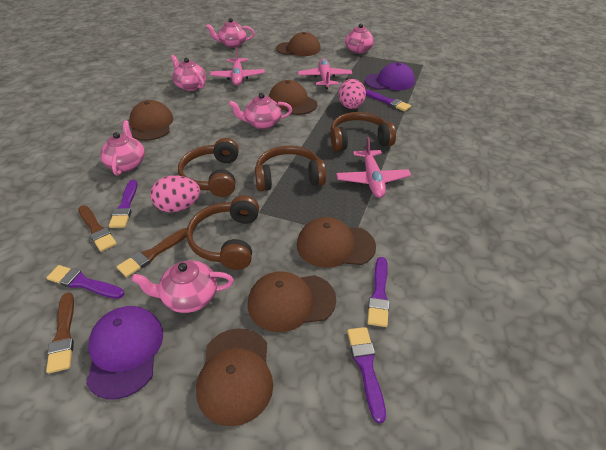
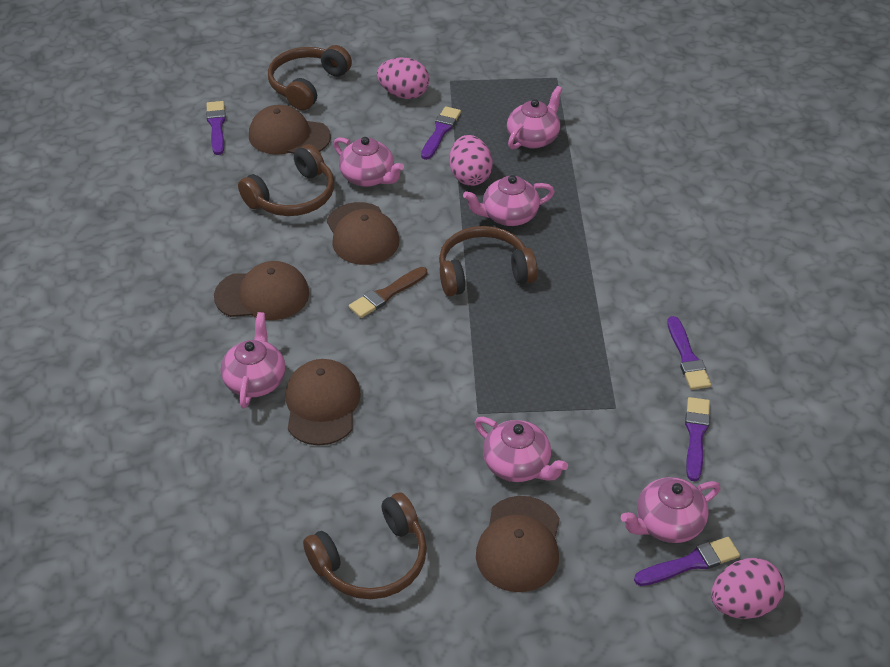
brown brush: 3 -> 1
brown cap: 6 -> 5
pink egg: 2 -> 3
pink plane: 3 -> 0
purple cap: 2 -> 0

